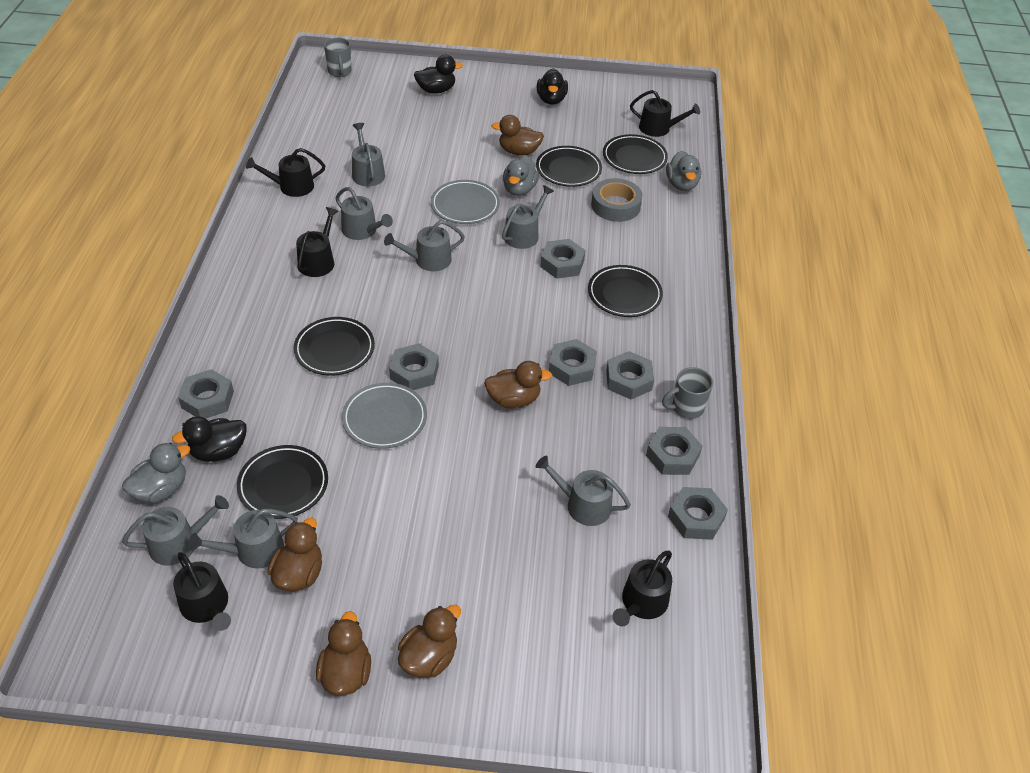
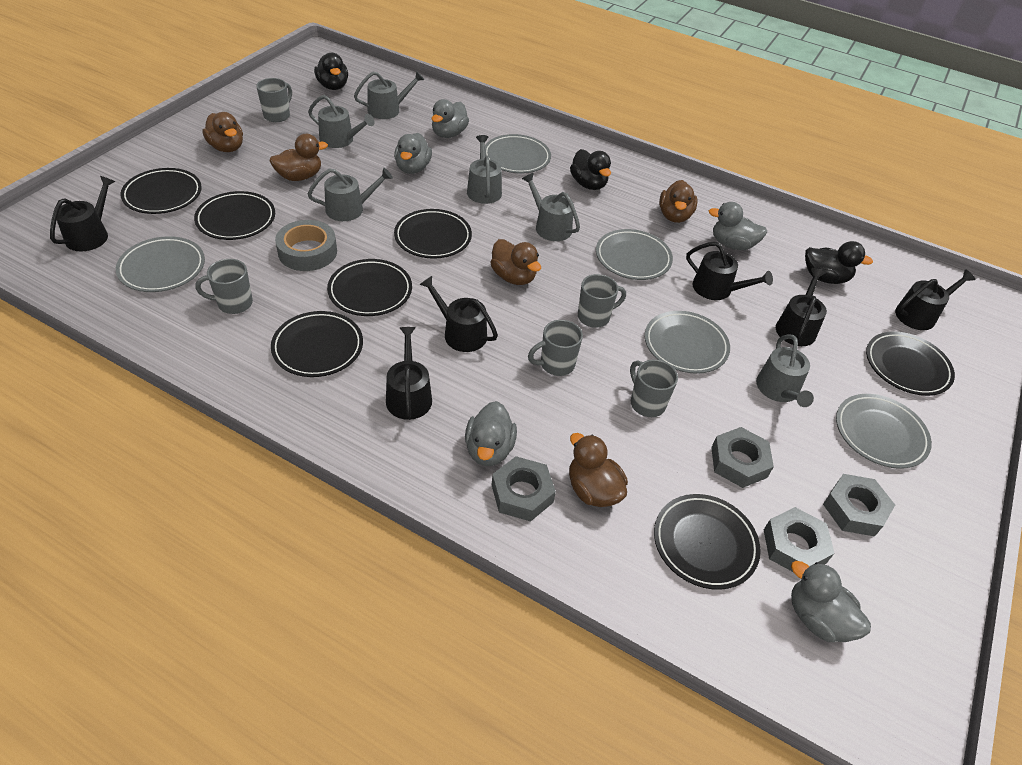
black plate: 5 -> 7
black watering can: 5 -> 6
grey duck: 3 -> 5
grey mug: 2 -> 5
grey nut: 7 -> 4
grey plate: 2 -> 5
grey watering can: 7 -> 6

